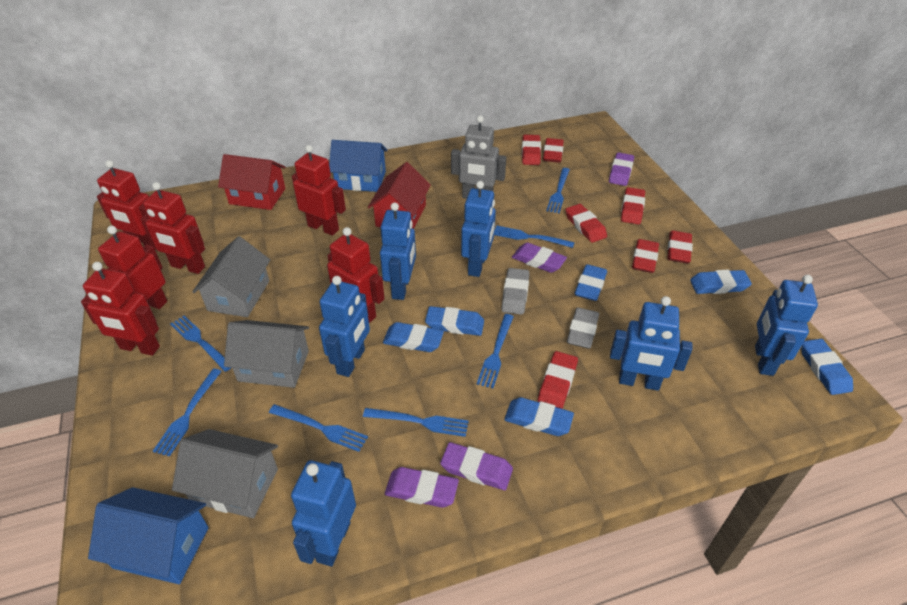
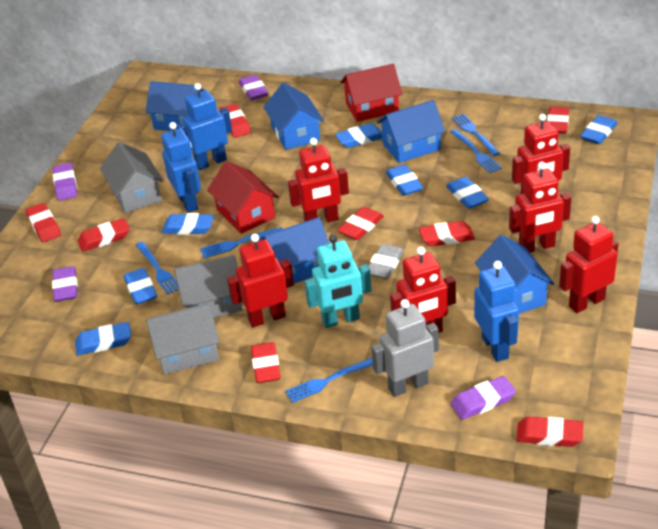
blue eraser: 6 -> 7
blue fork: 7 -> 5
blue house: 2 -> 5
blue robot: 6 -> 3
grey eraser: 2 -> 1
red eraser: 7 -> 8
turquoise robot: 0 -> 1

